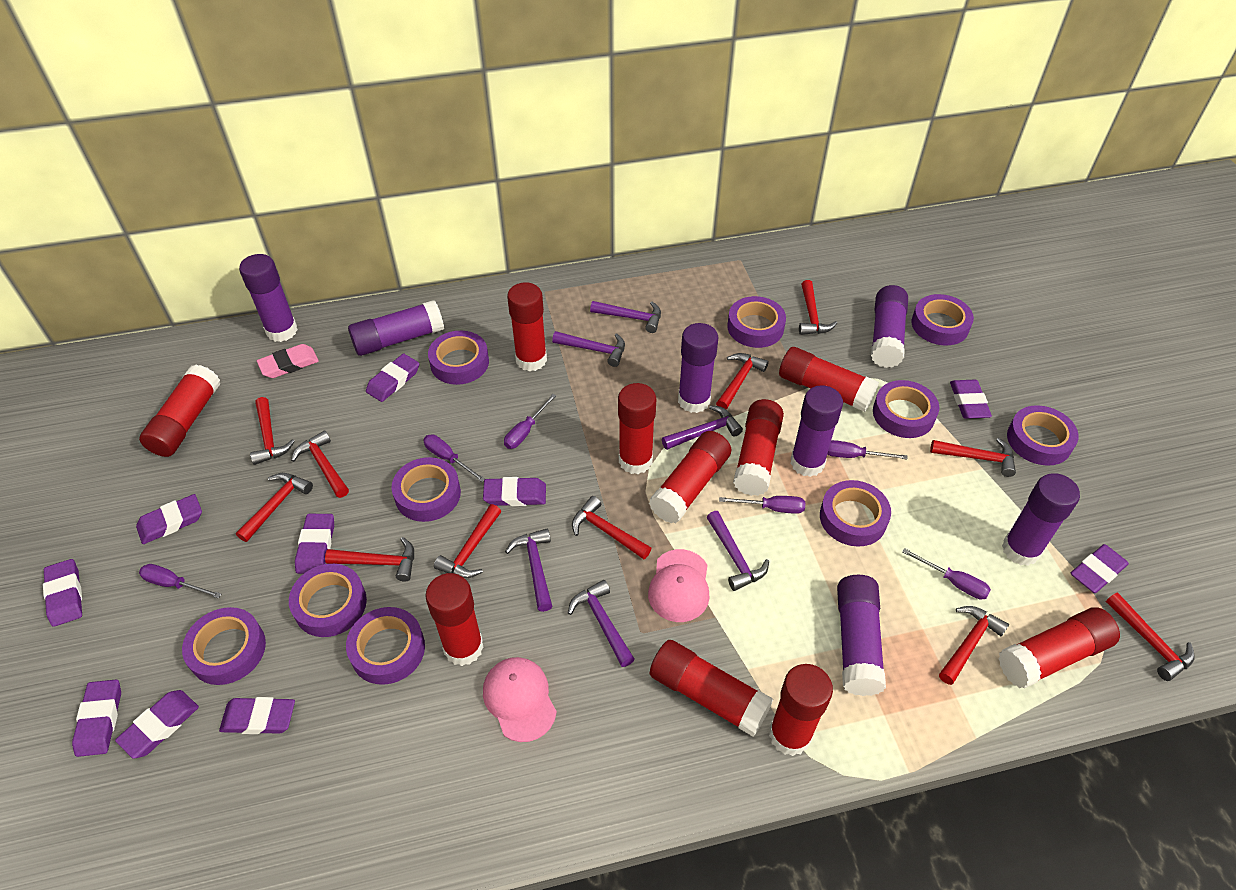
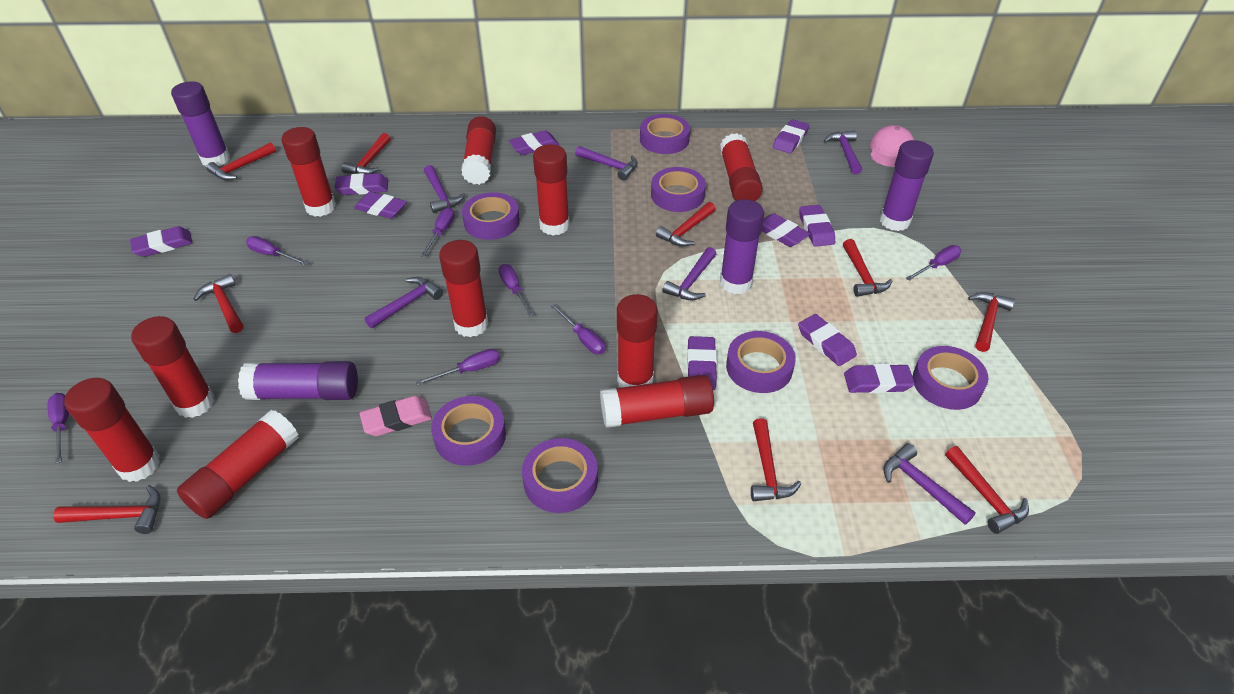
pink cap: 2 -> 1
purple glue stick: 7 -> 4
purple screwdriver: 6 -> 7
purple tape: 10 -> 7
red hammer: 11 -> 9

